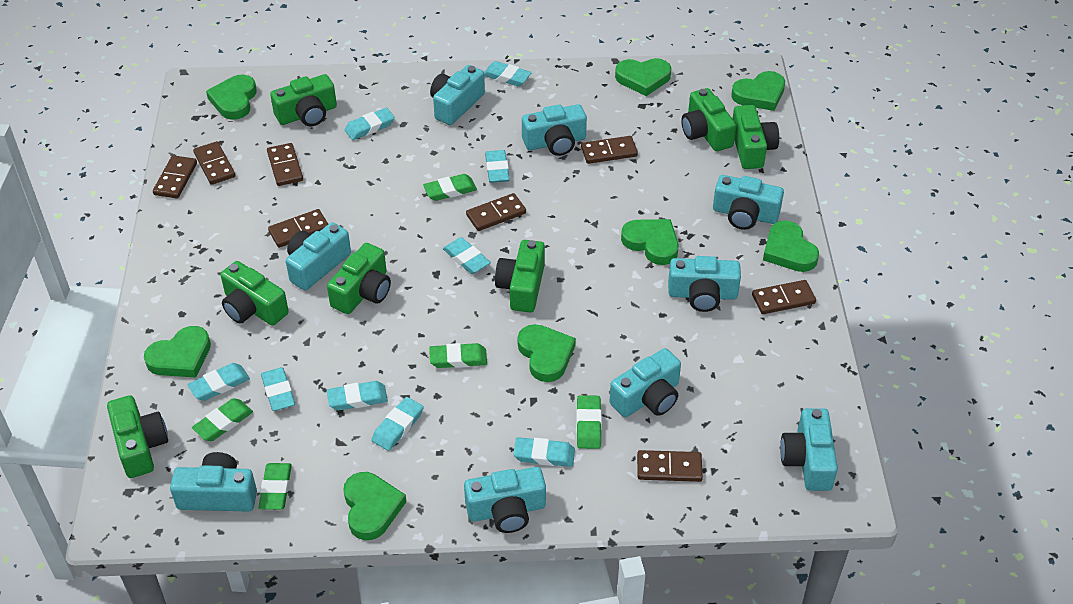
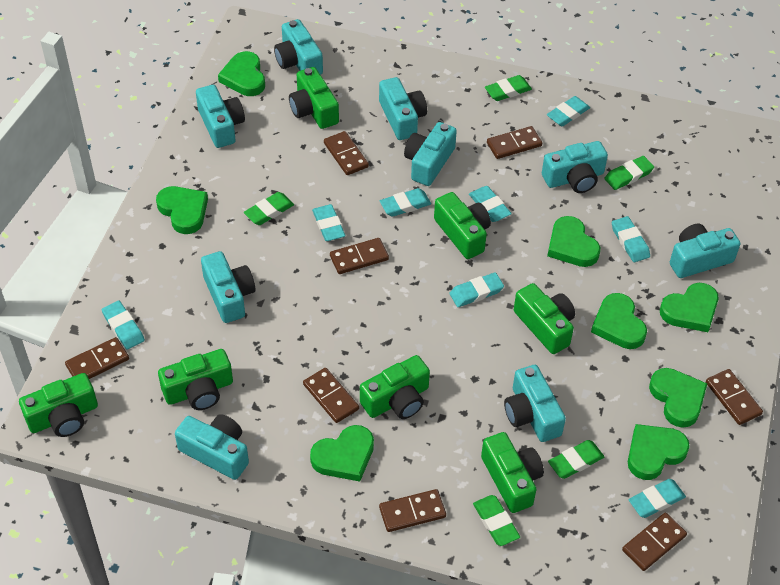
turquoise eraser: 9 -> 8

